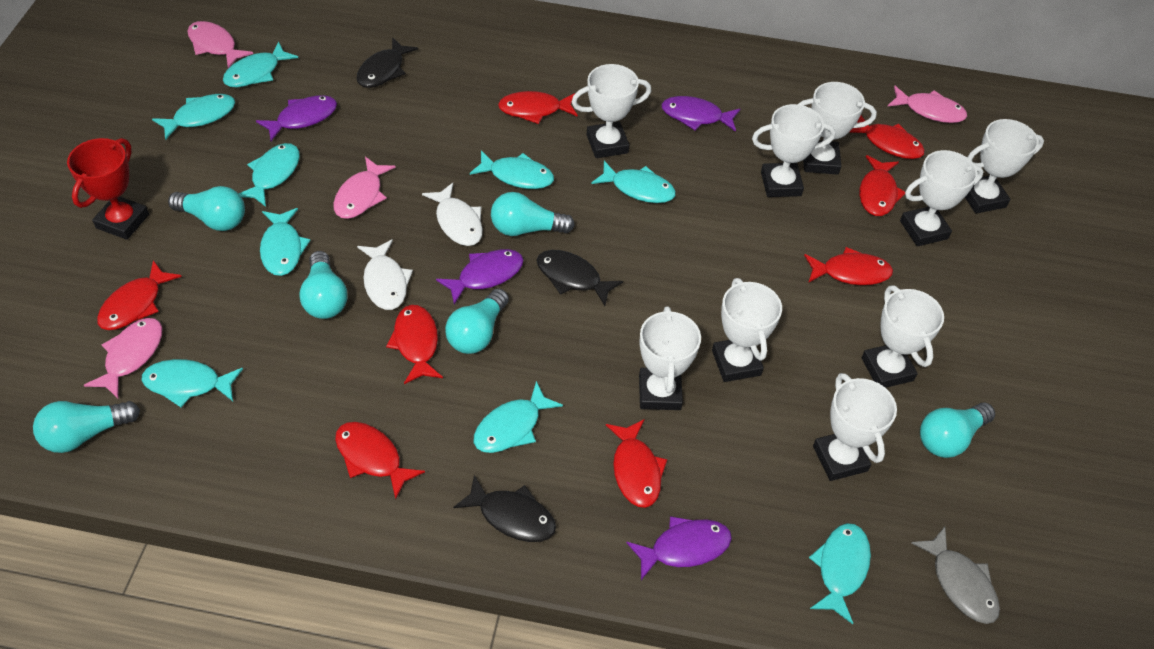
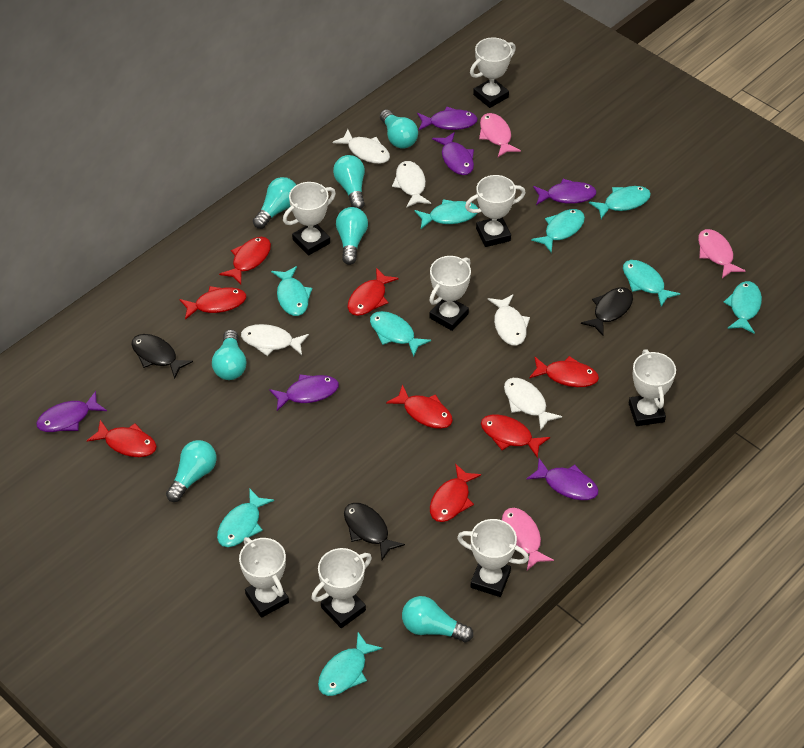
grey fish: 1 -> 0
pink fish: 4 -> 3
purple fish: 4 -> 6
red trophy: 1 -> 0
turquoise light bulb: 6 -> 7
white fish: 2 -> 5
white trophy: 9 -> 8

